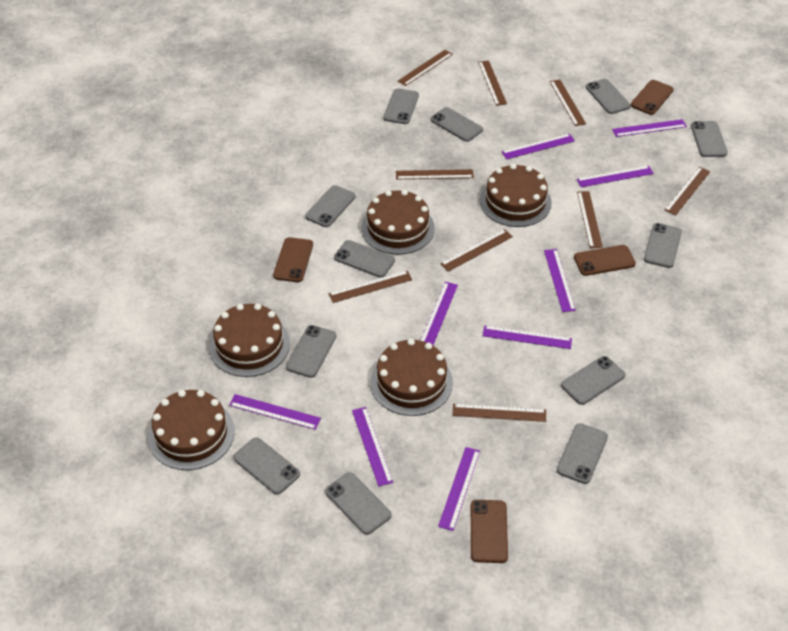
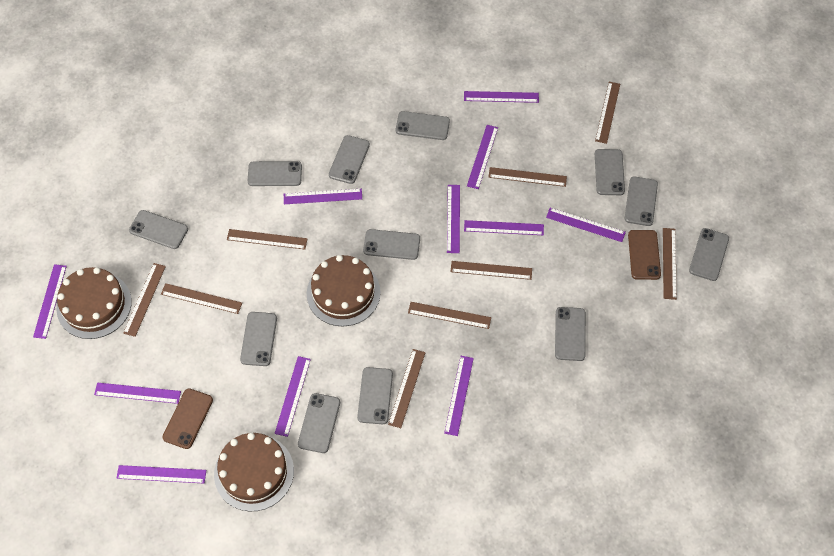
brown cake: 5 -> 3
brown phone: 4 -> 2
purple ruler: 9 -> 11

